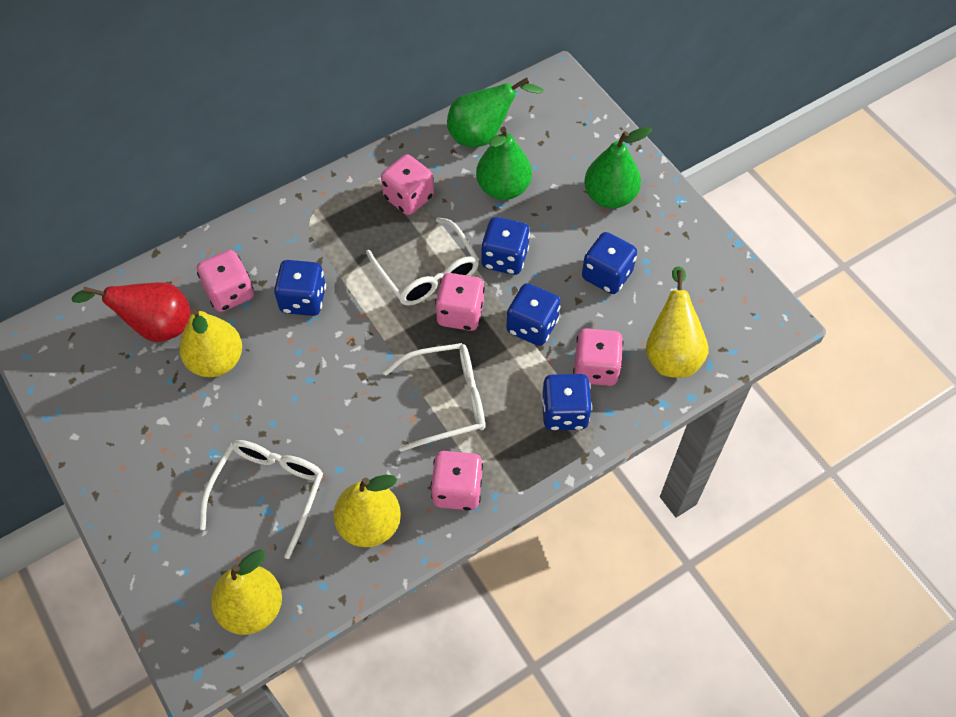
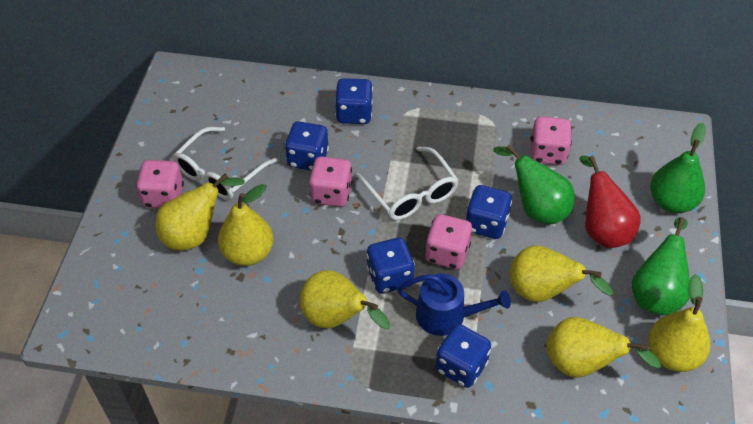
blue watering can: 0 -> 1
pink dice: 5 -> 4
white glasses: 3 -> 2
yellow pear: 4 -> 6

